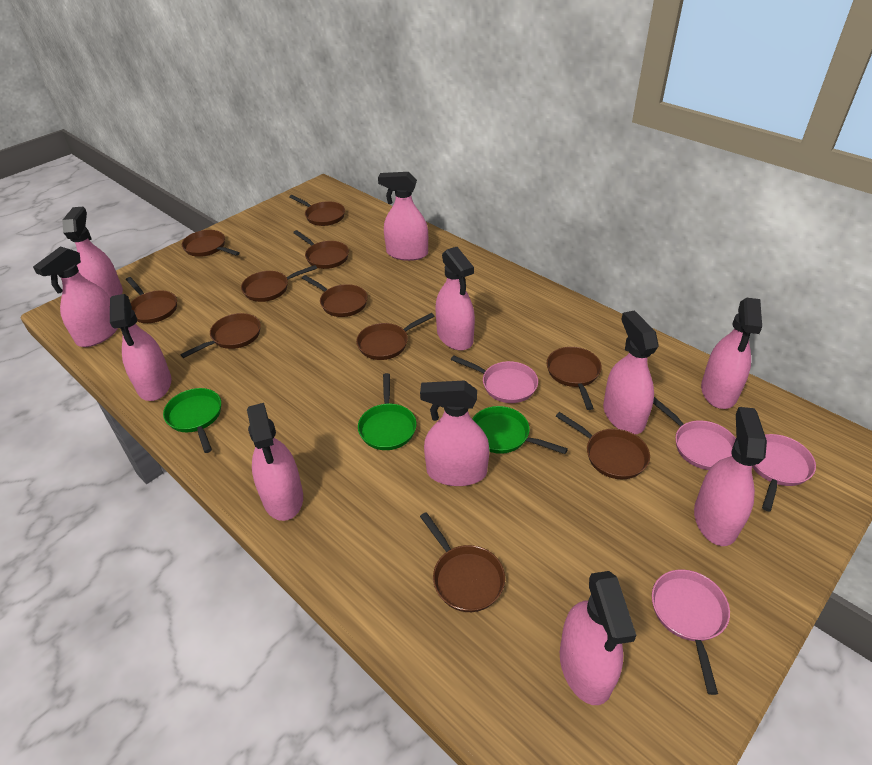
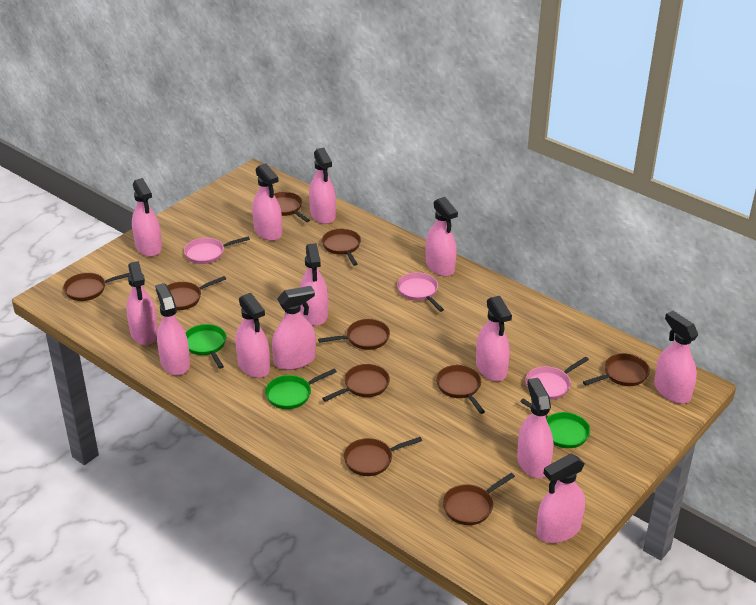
brown pan: 11 -> 10
pink pan: 4 -> 3
pink spray bottle: 11 -> 13

